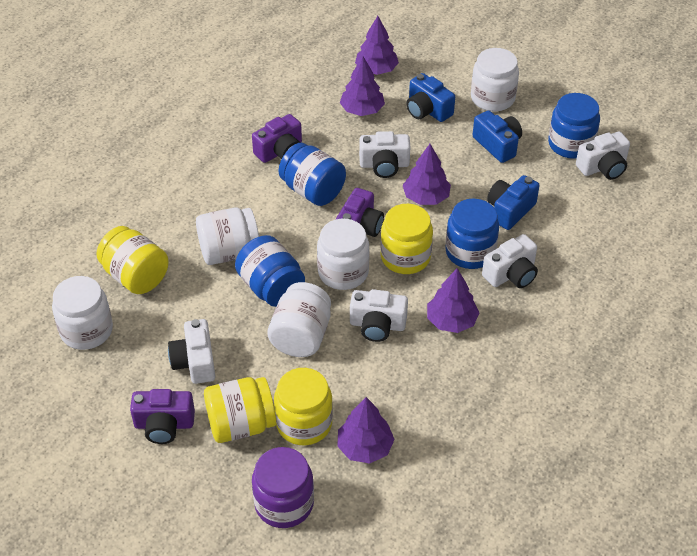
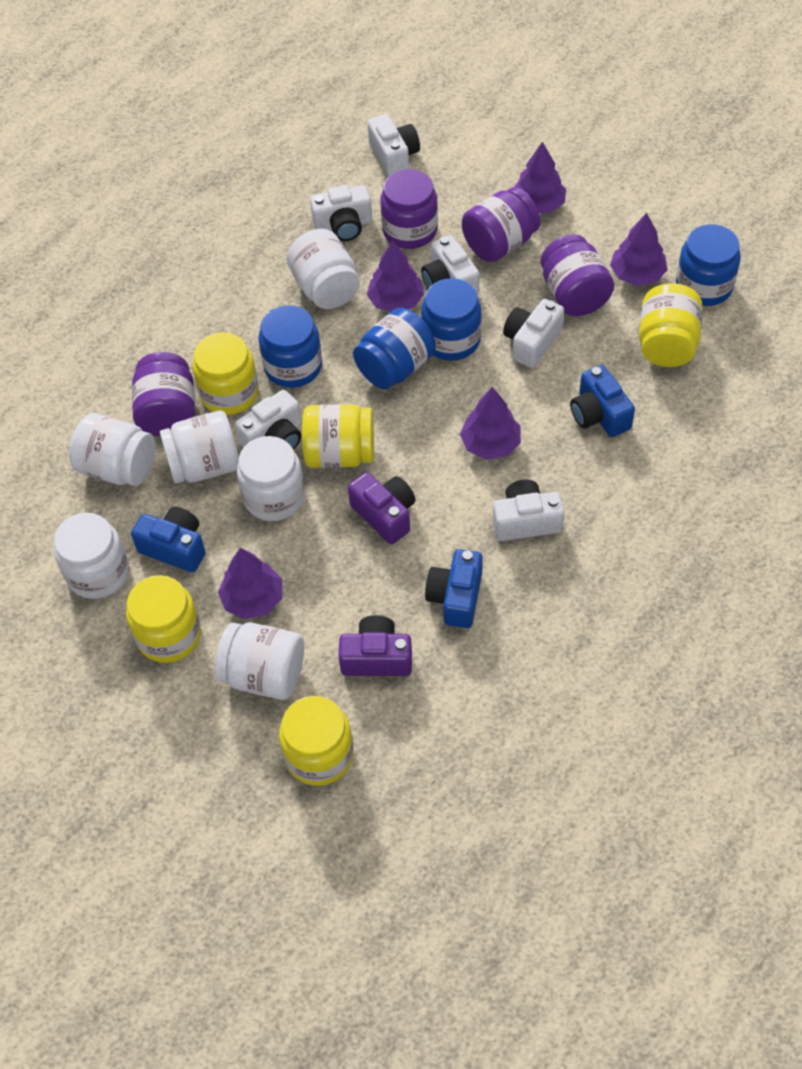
purple camera: 3 -> 2
purple jar: 1 -> 4
white camera: 5 -> 6
white jar: 5 -> 6
yellow jar: 4 -> 5

